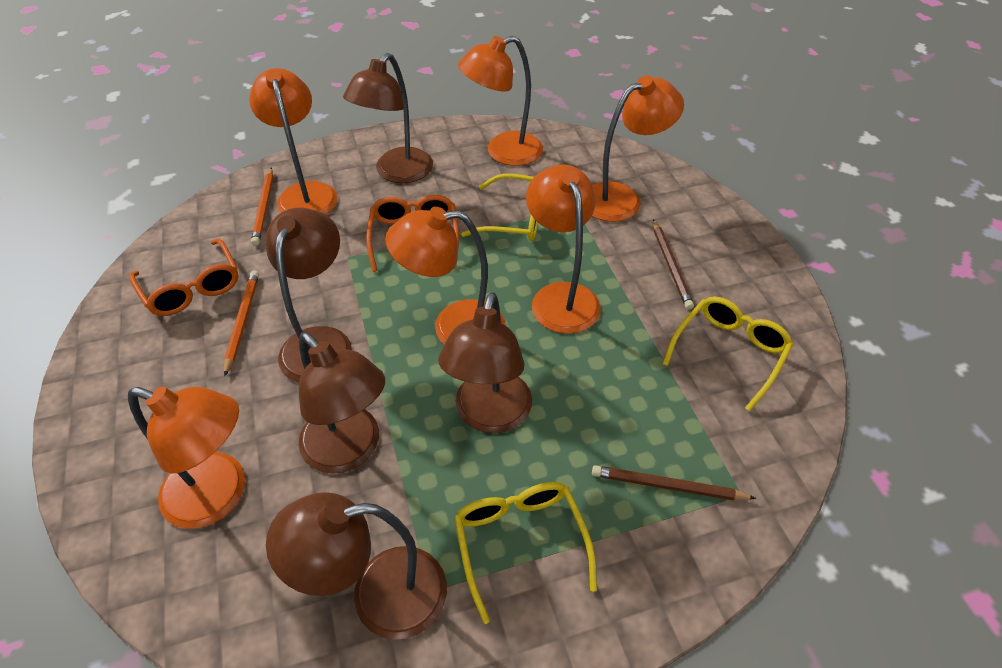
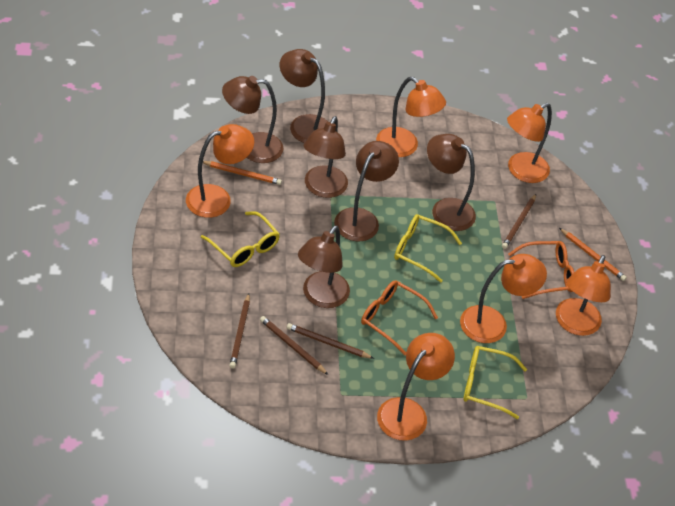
brown lamp: 5 -> 6
brown pencil: 2 -> 4

